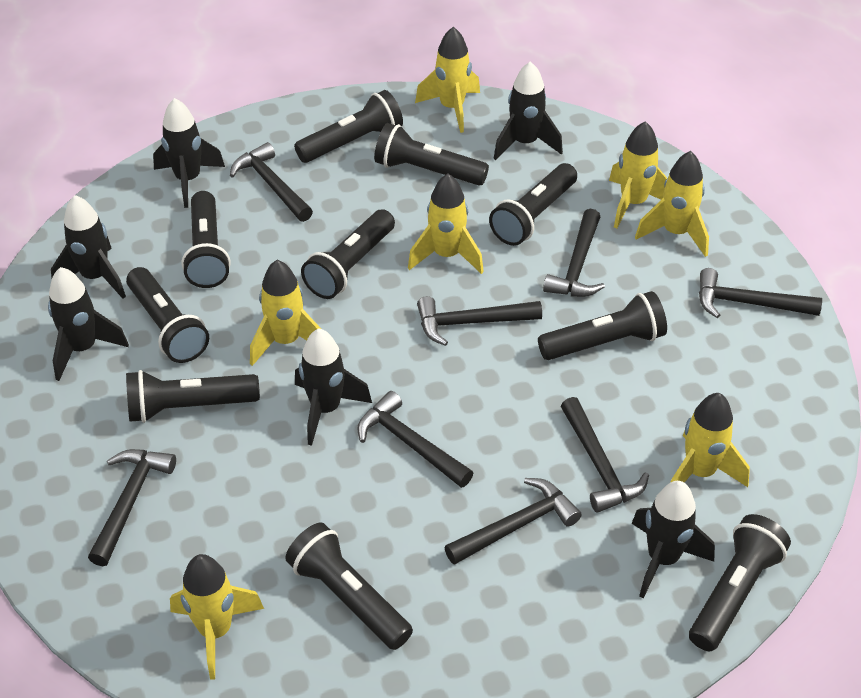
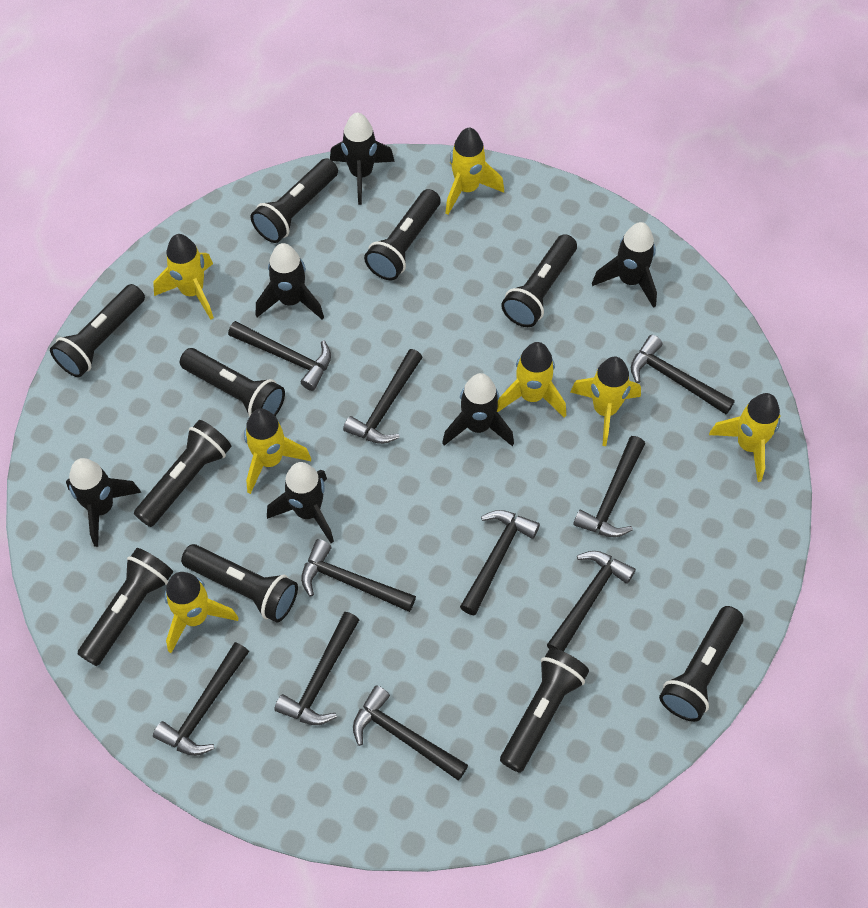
black hammer: 8 -> 10

